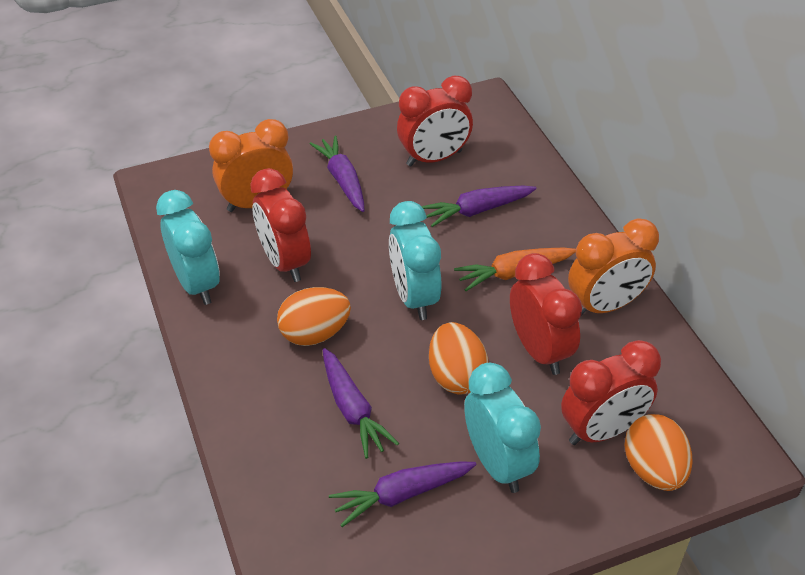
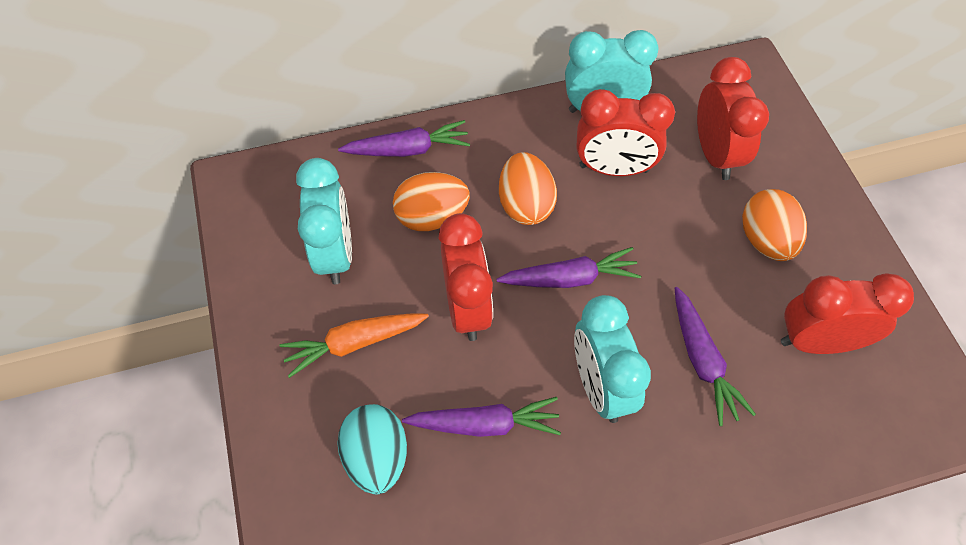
orange clock: 2 -> 0
turquoise egg: 0 -> 1

